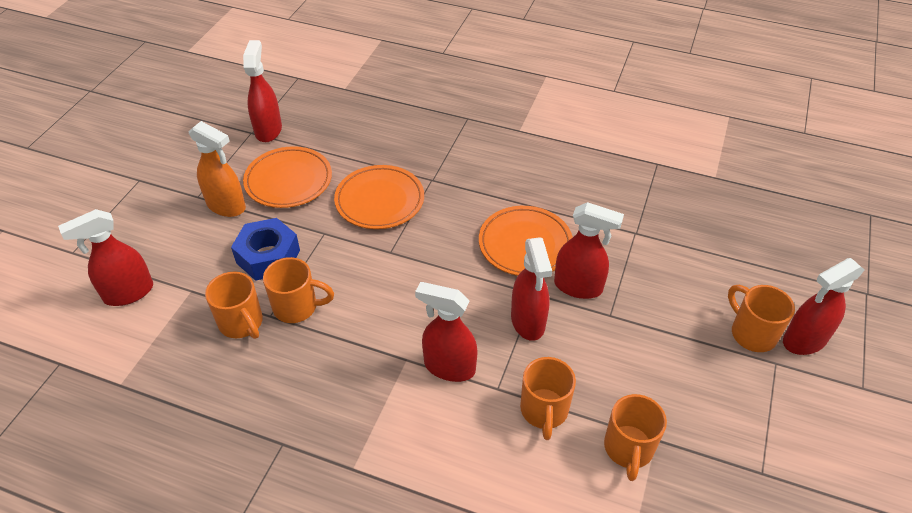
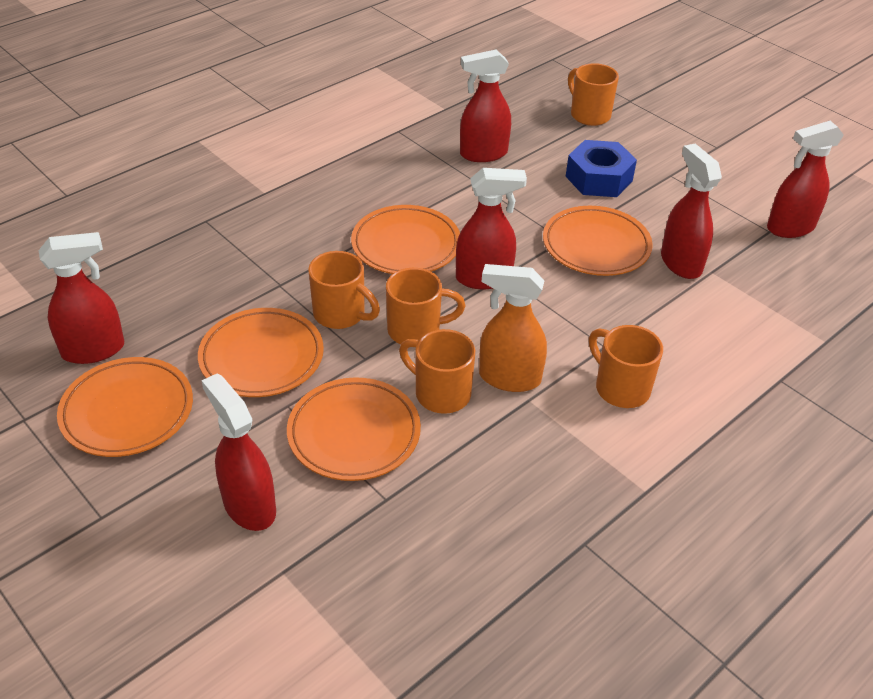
orange plate: 3 -> 5

